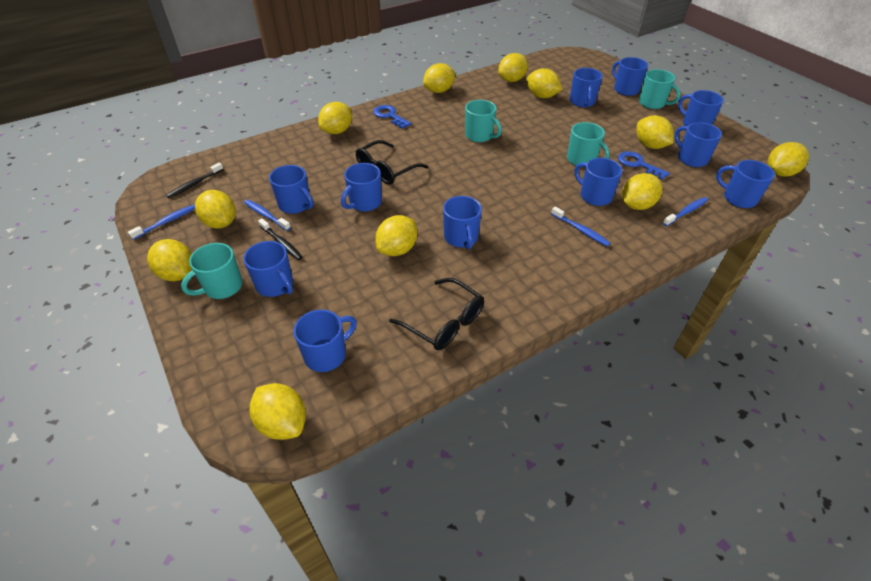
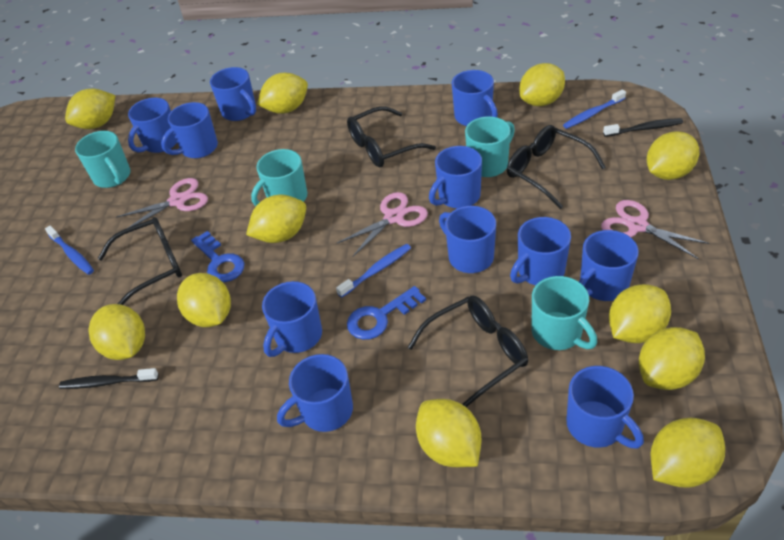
black glasses: 2 -> 4
blue toothbrush: 4 -> 3
pink scissors: 0 -> 3

